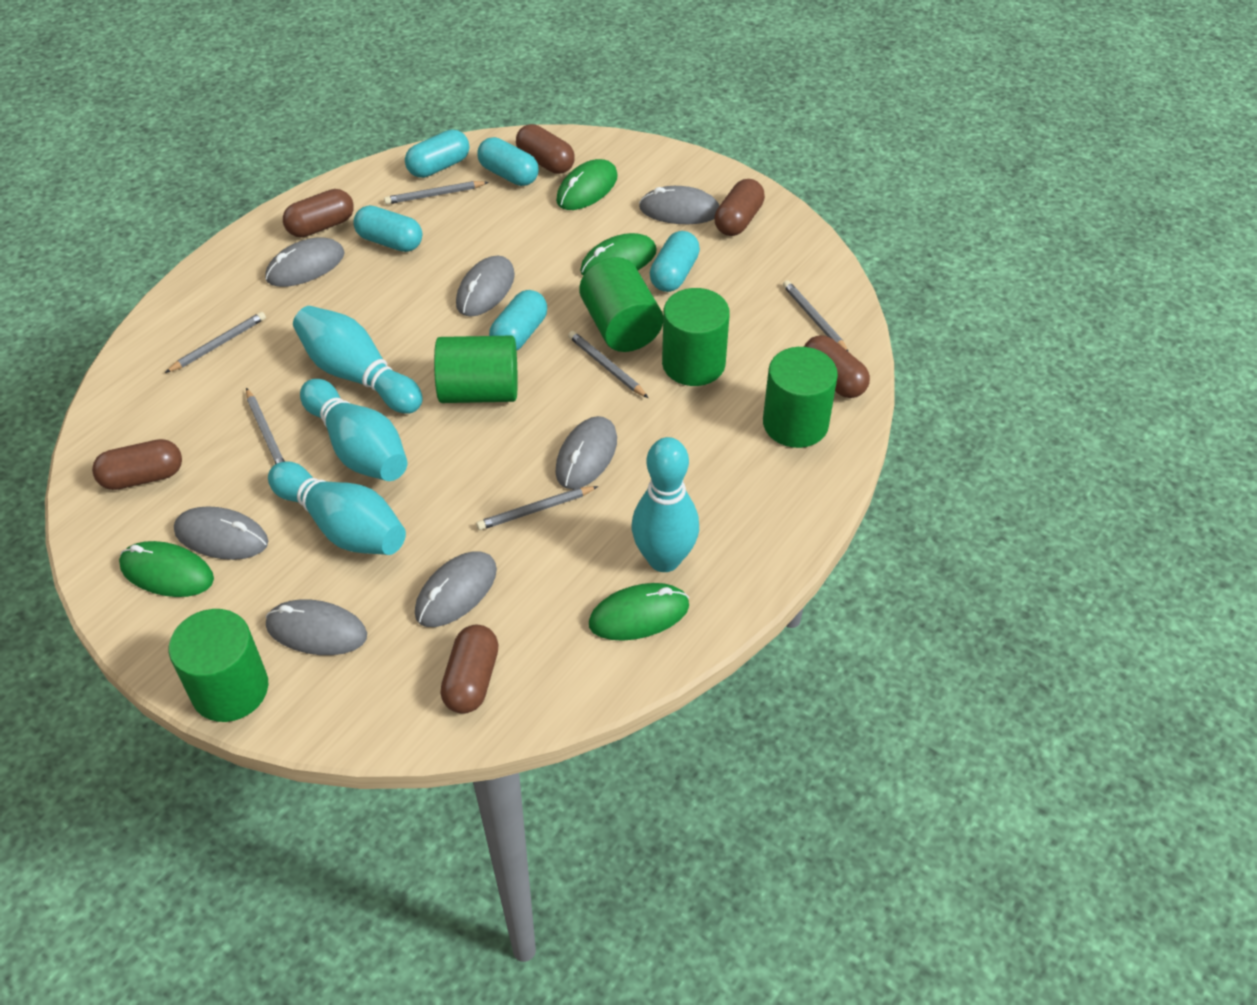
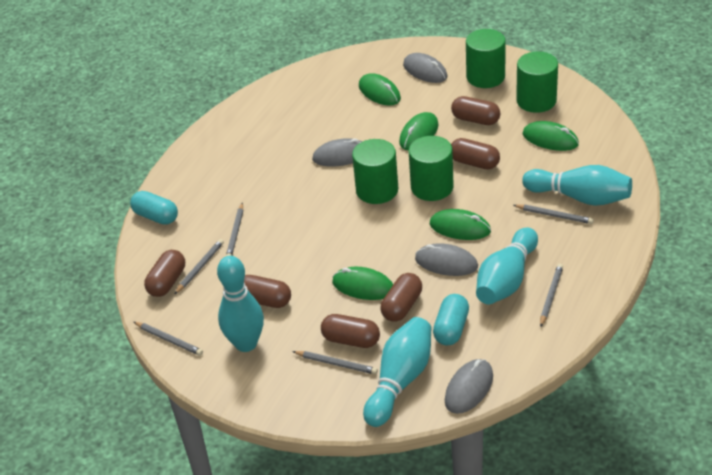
green cylinder: 5 -> 4
green mouse: 4 -> 5
grey mouse: 7 -> 4
turquoise capsule: 5 -> 2

